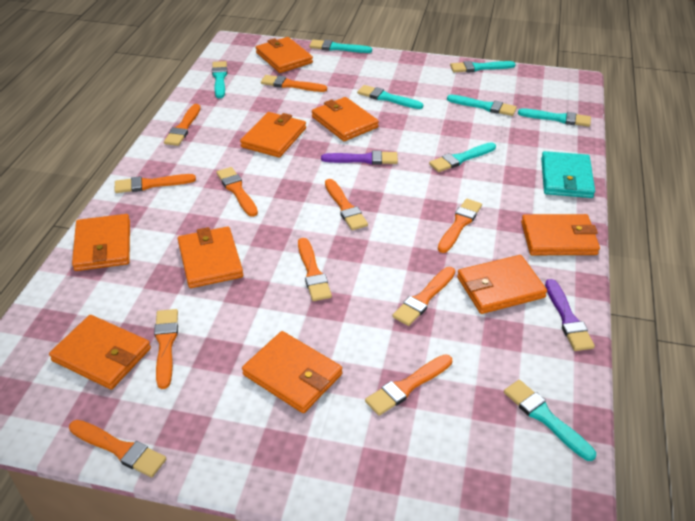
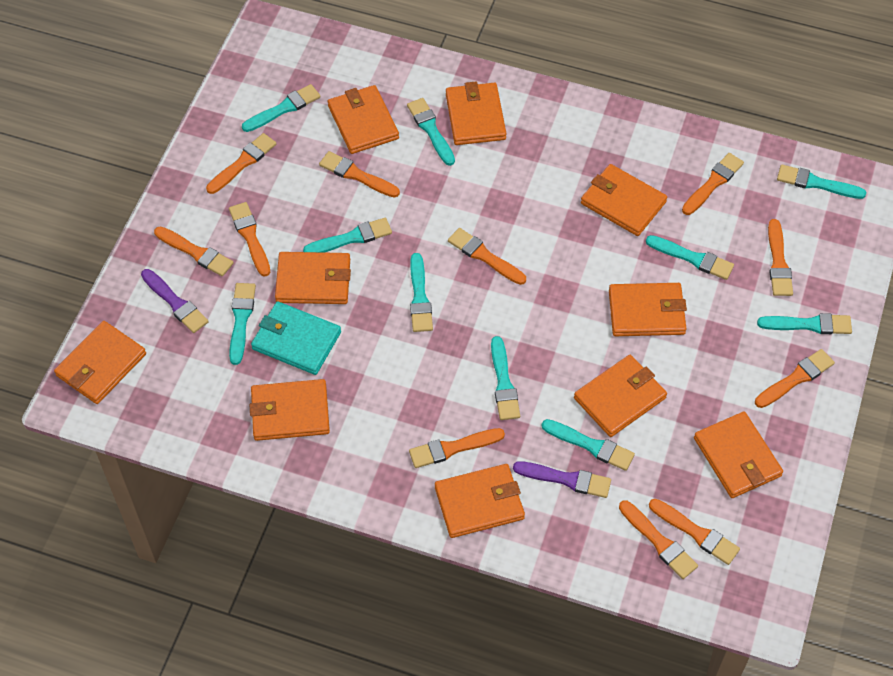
orange wallet: 9 -> 10
turquoise brush: 8 -> 10

